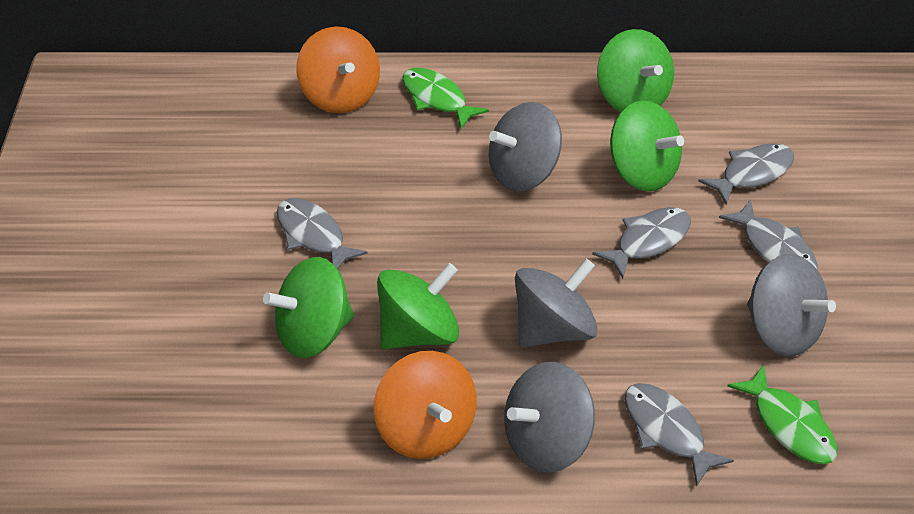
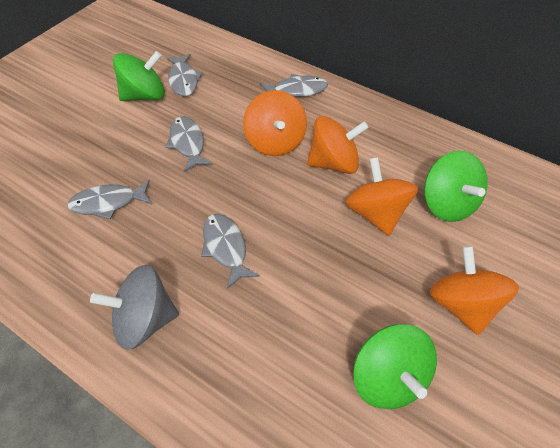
green fish: 2 -> 0
green spinning top: 4 -> 3
grey spinning top: 4 -> 1
orange spinning top: 2 -> 4

